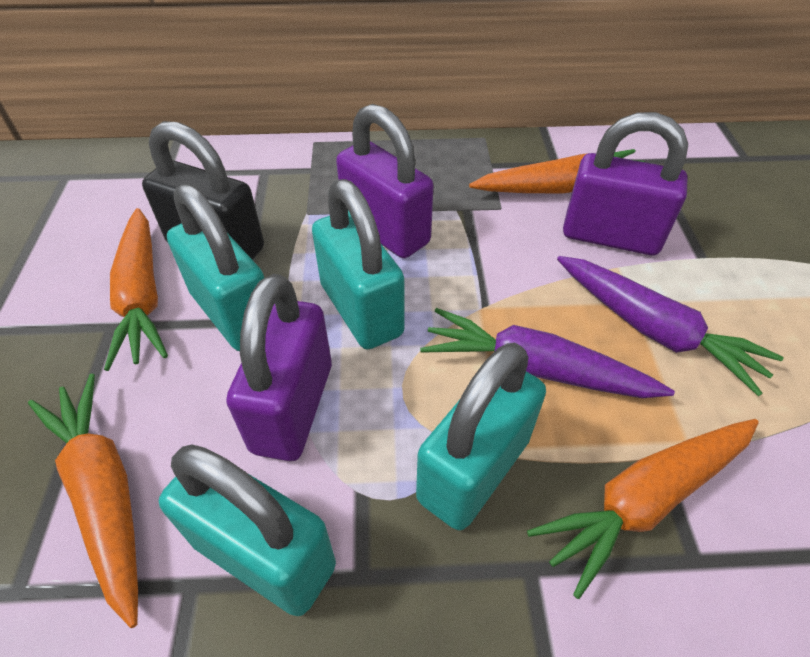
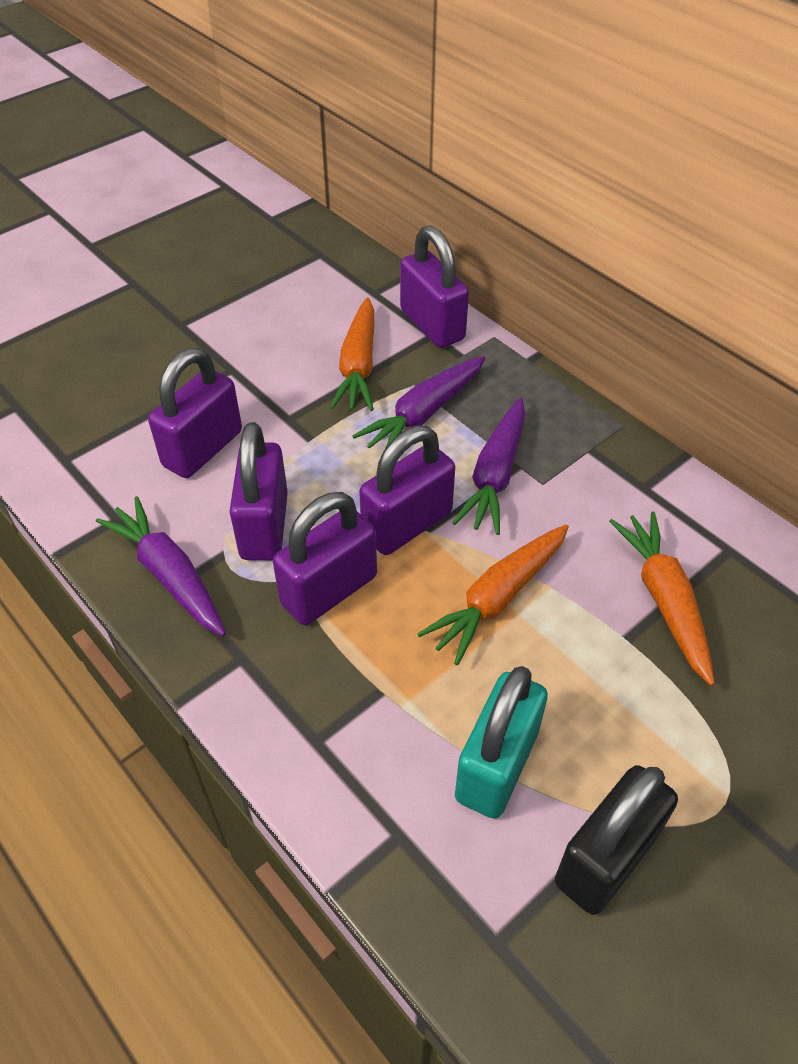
orange carrot: 4 -> 3
purple carrot: 2 -> 3
purple padlock: 3 -> 5
turquoise padlock: 4 -> 1

